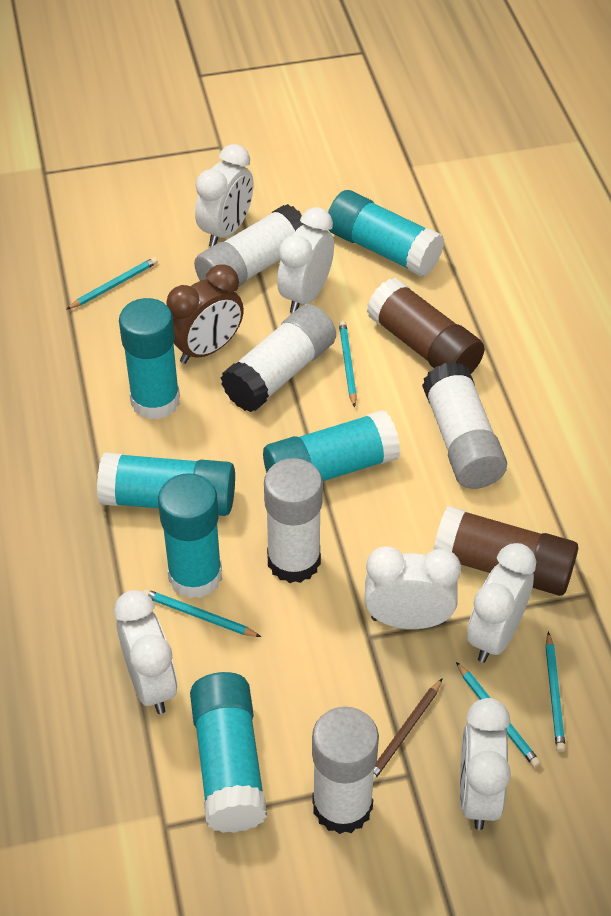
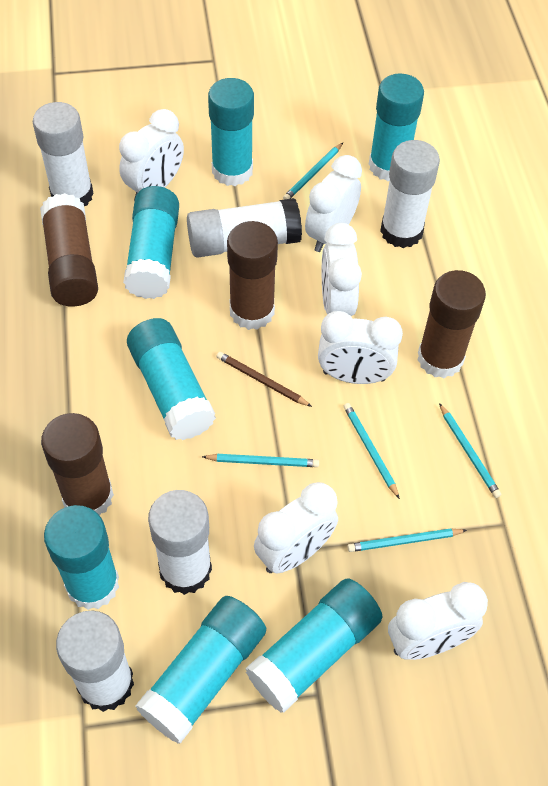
brown clock: 1 -> 0
brown glue stick: 2 -> 4
turquoise glue stick: 6 -> 7

